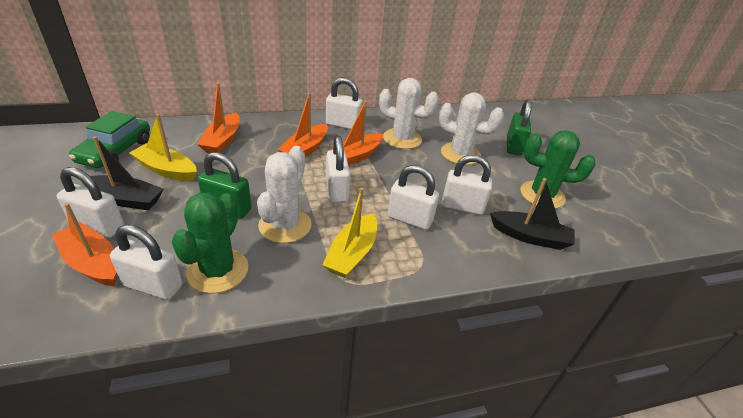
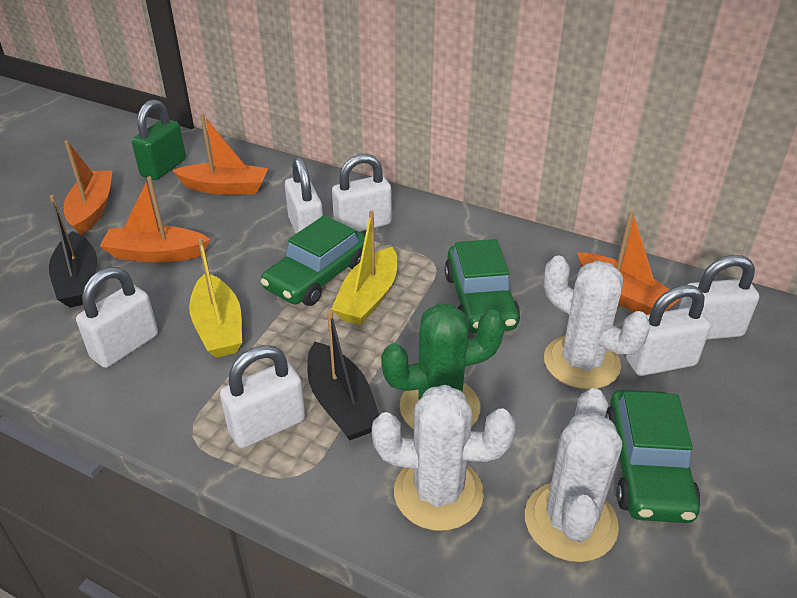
green cactus: 2 -> 1
green car: 1 -> 3
green padlock: 2 -> 1

